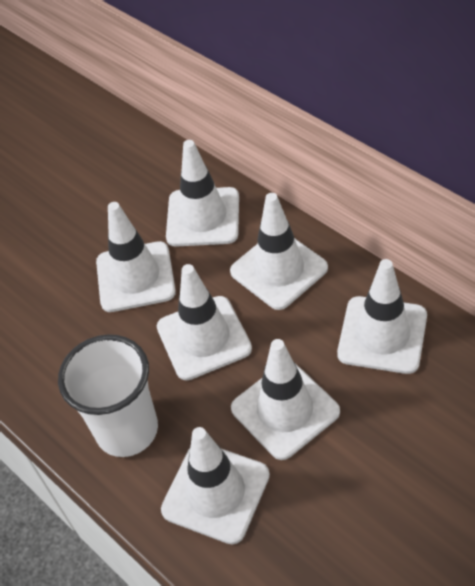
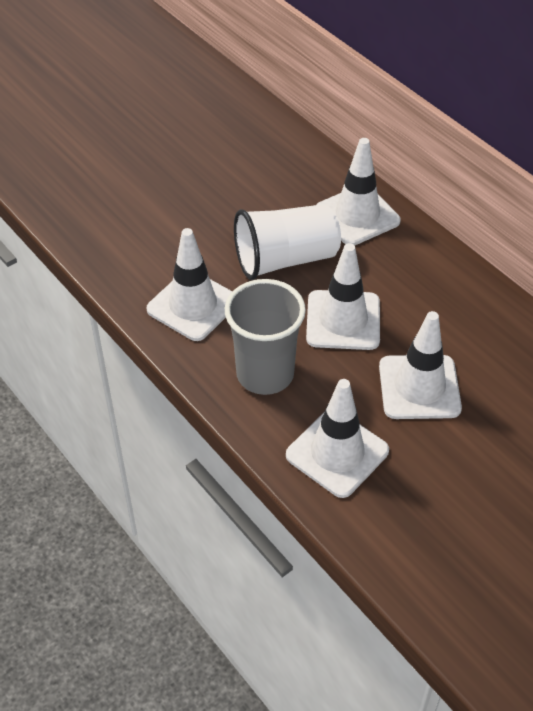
grey cup: 0 -> 1
white traffic cone: 7 -> 5

